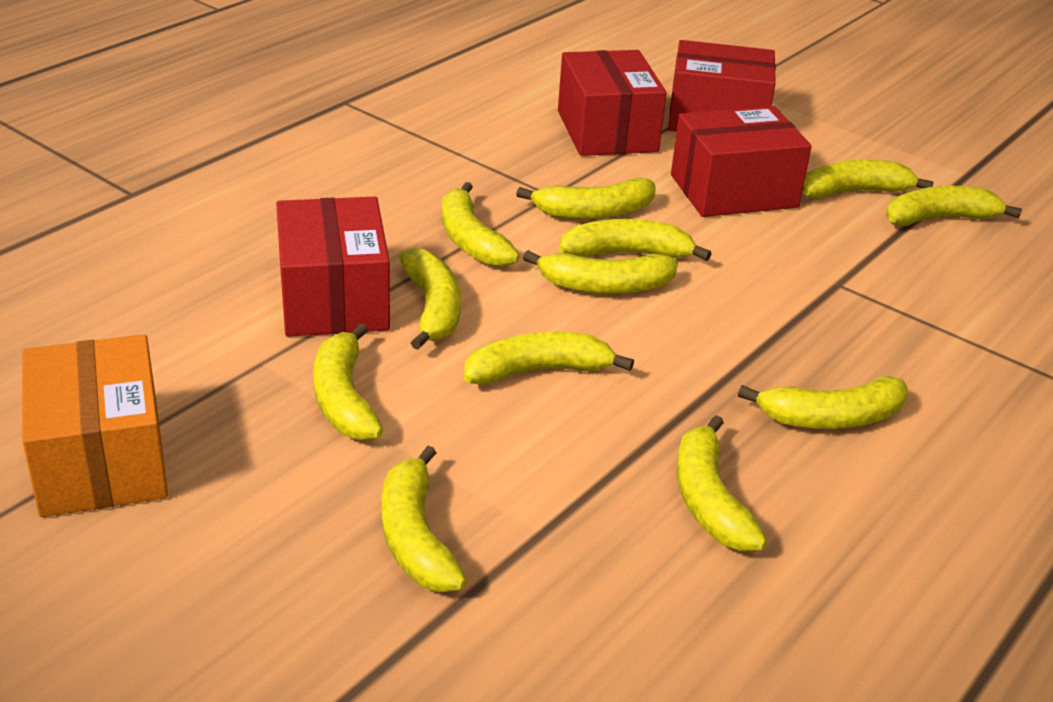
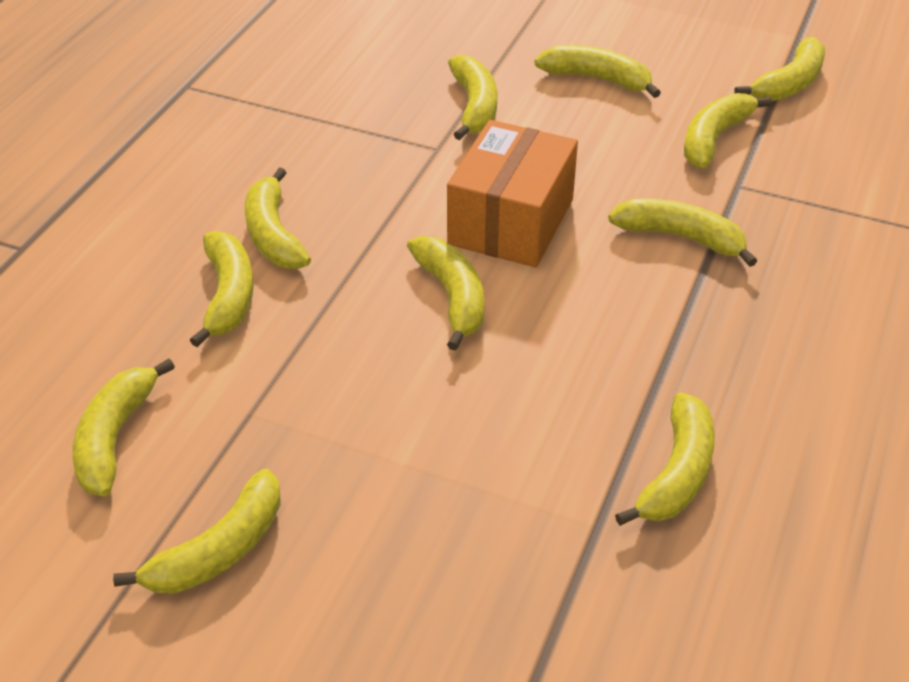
red box: 4 -> 0
yellow banana: 12 -> 11

